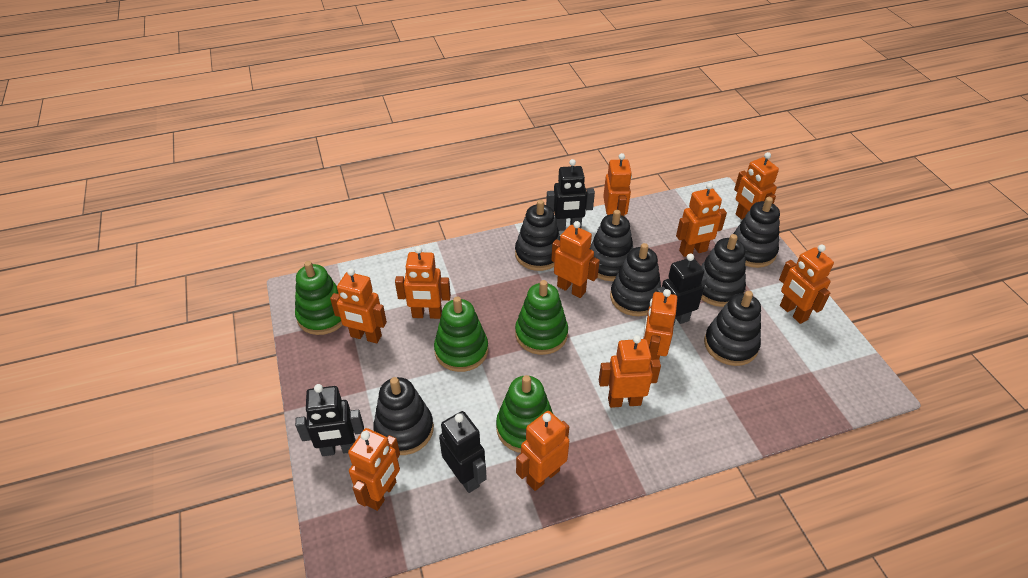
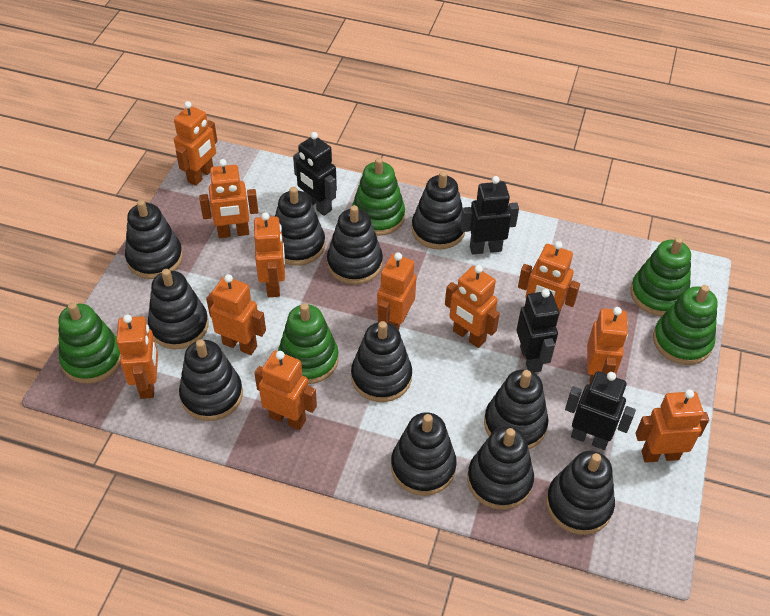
black stacking toy: 7 -> 11
green stacking toy: 4 -> 5

